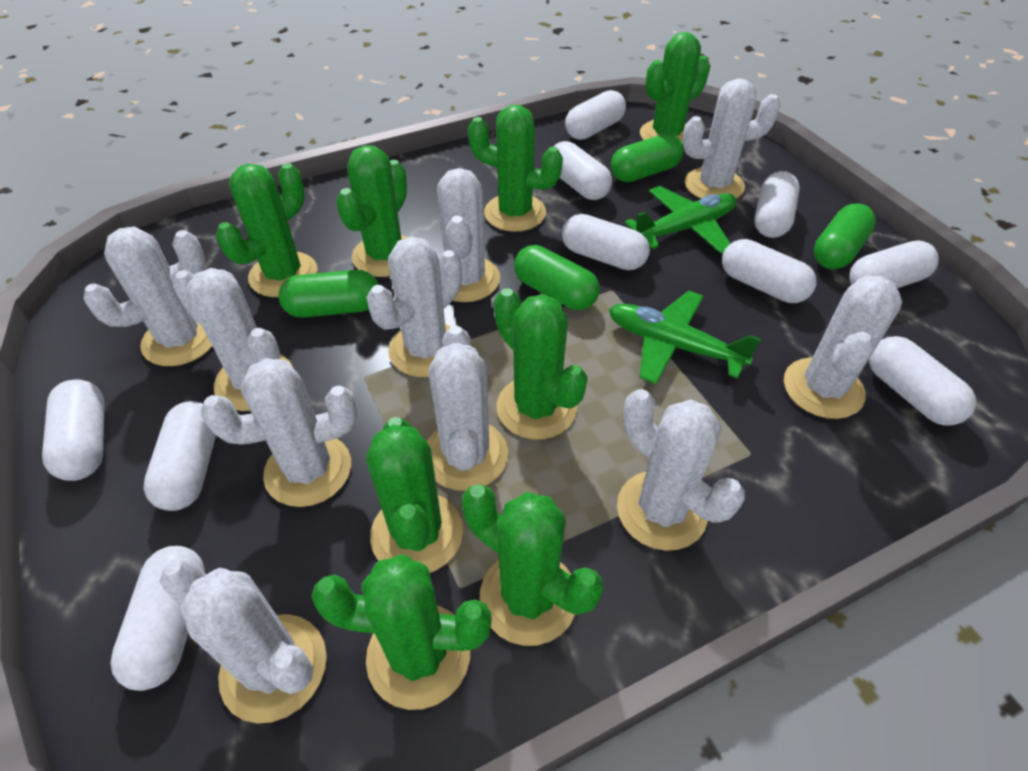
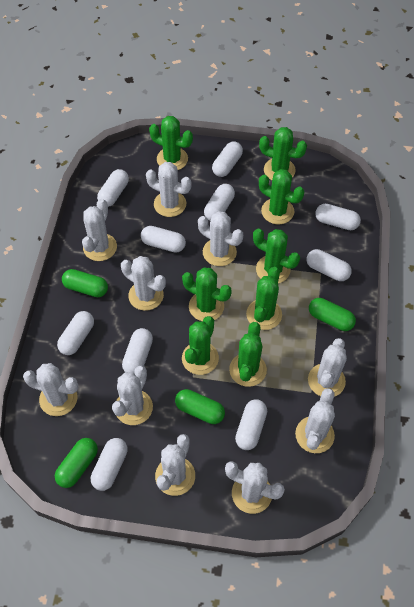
green plane: 2 -> 0

